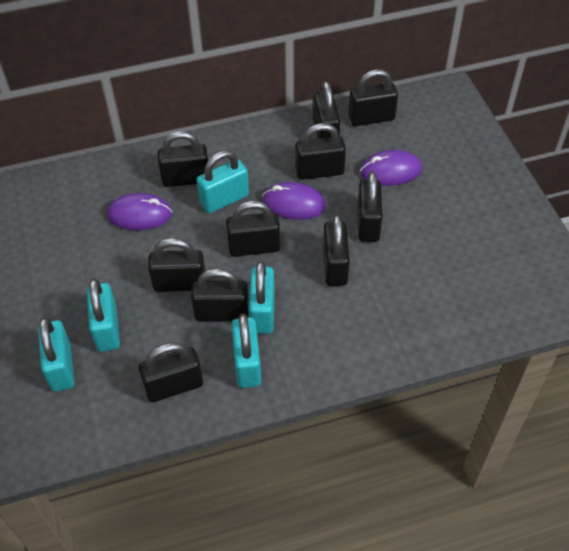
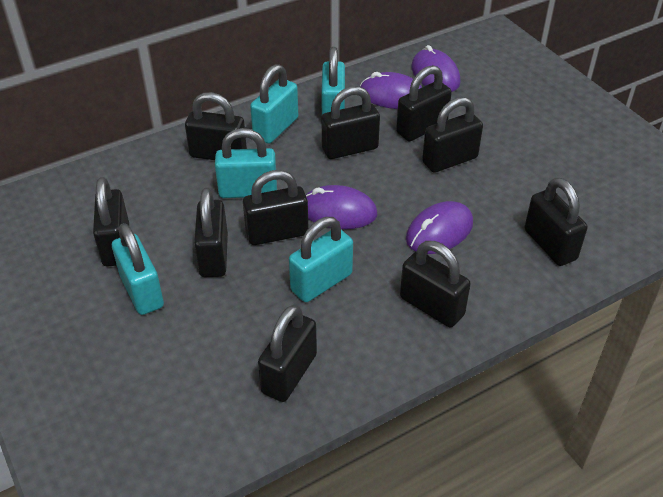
purple mouse: 3 -> 4

